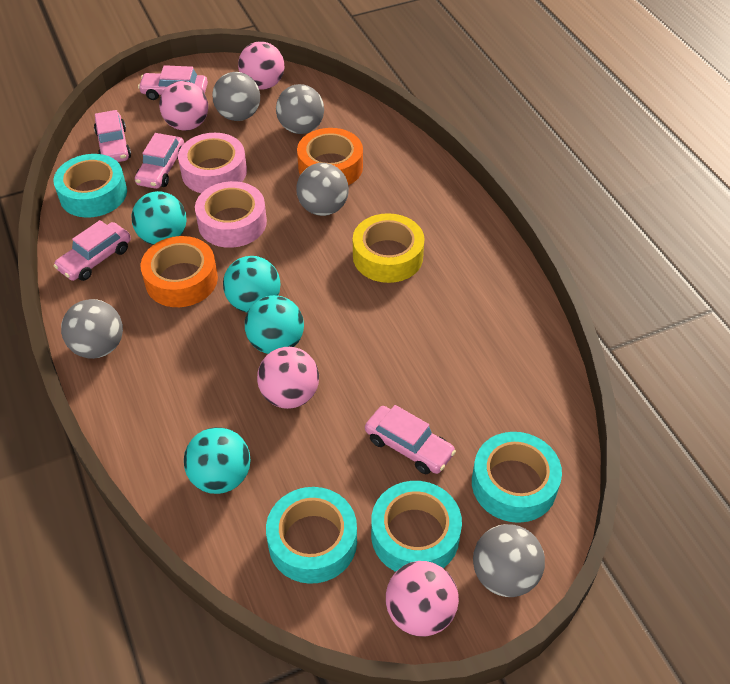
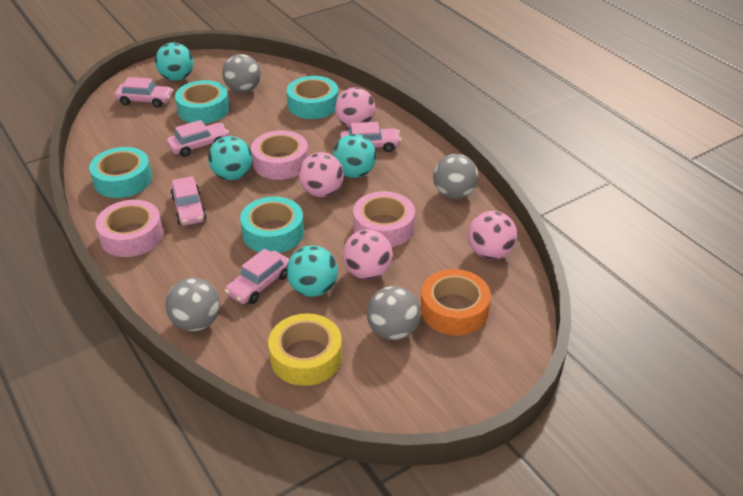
grey ball: 5 -> 4
orange tape: 2 -> 1
pink tape: 2 -> 3

